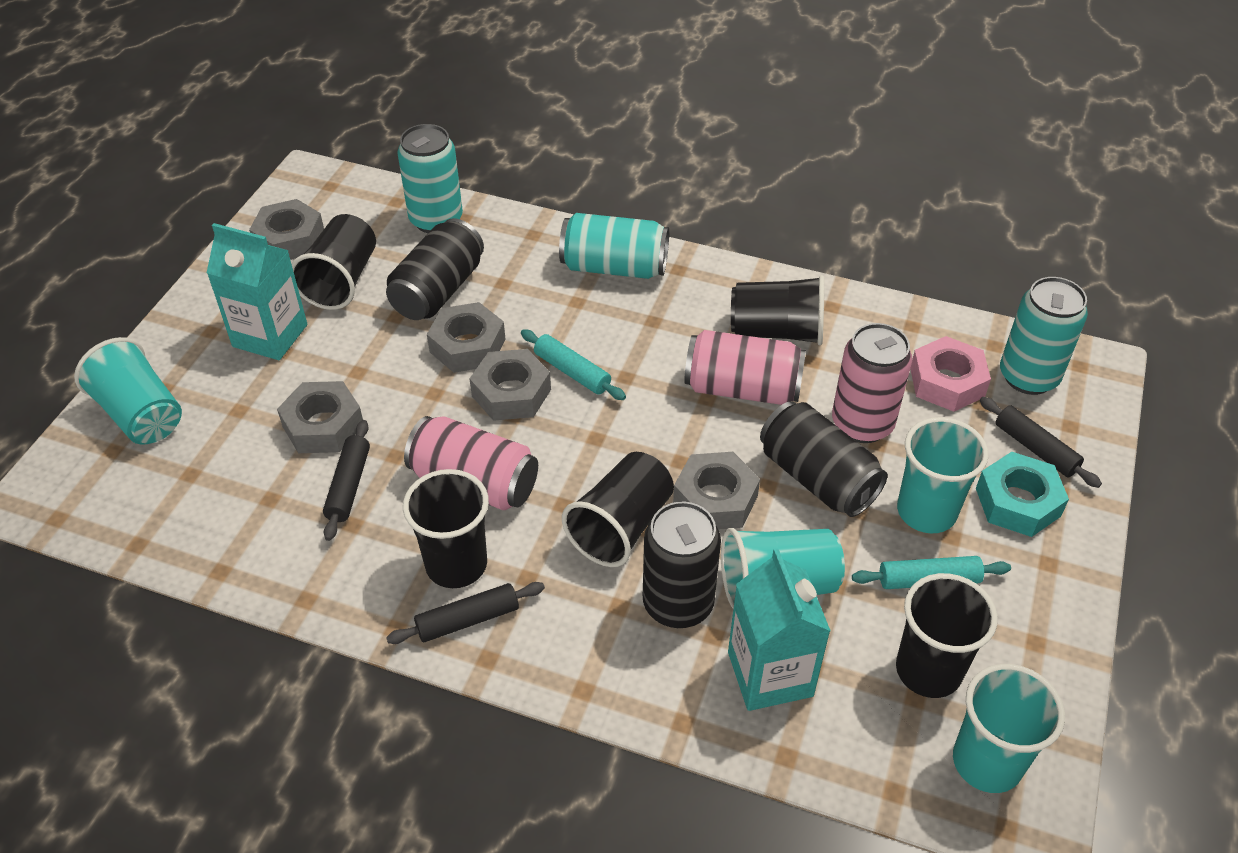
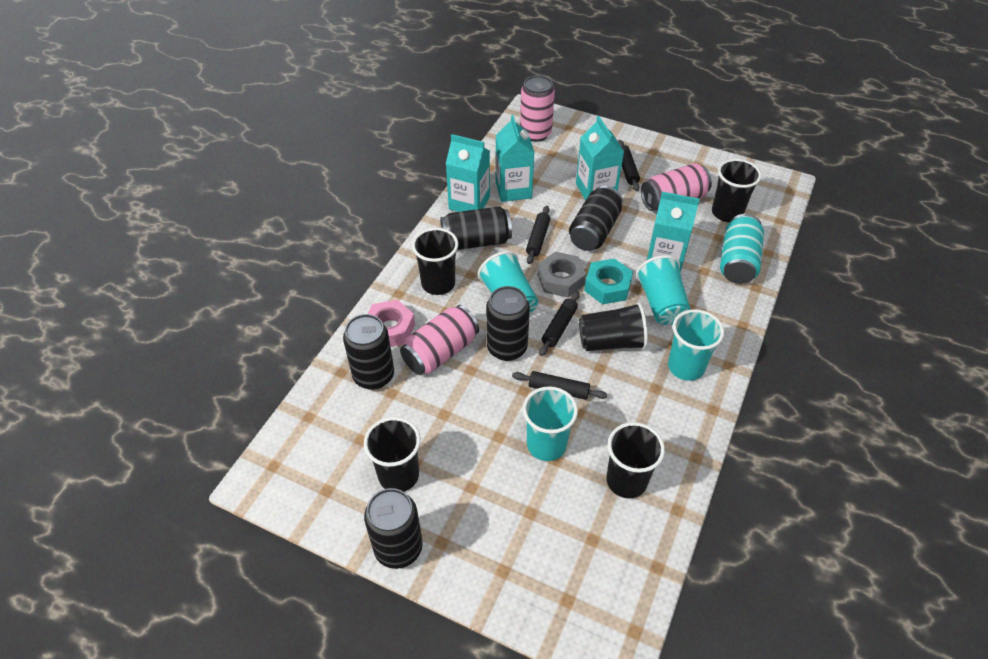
black can: 3 -> 5
black rolling pin: 3 -> 4
grey nut: 5 -> 1
turquoise can: 3 -> 1
turquoise carton: 2 -> 4
turquoise rolling pin: 2 -> 0

